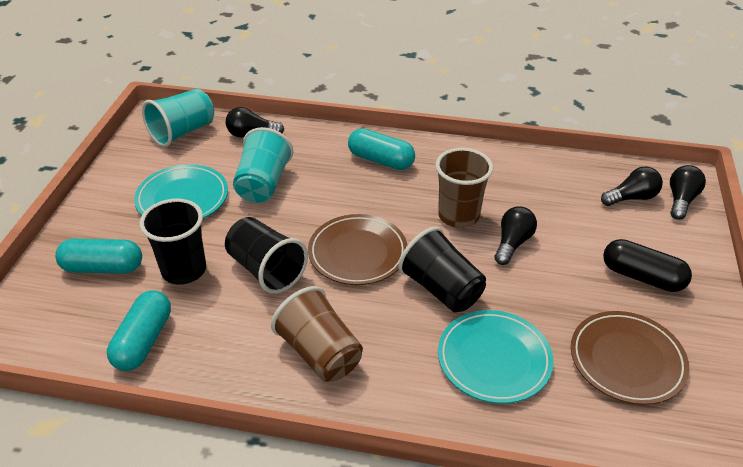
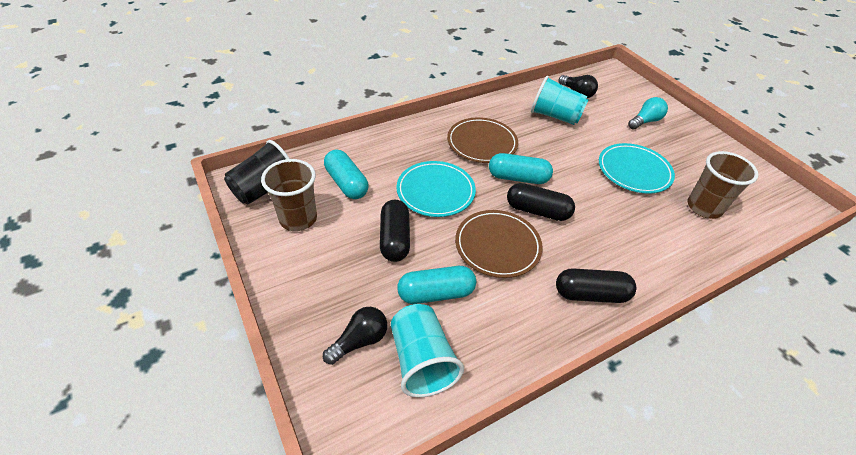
black capsule: 1 -> 3
black cup: 3 -> 1
black light bulb: 4 -> 2
turquoise light bulb: 0 -> 1

